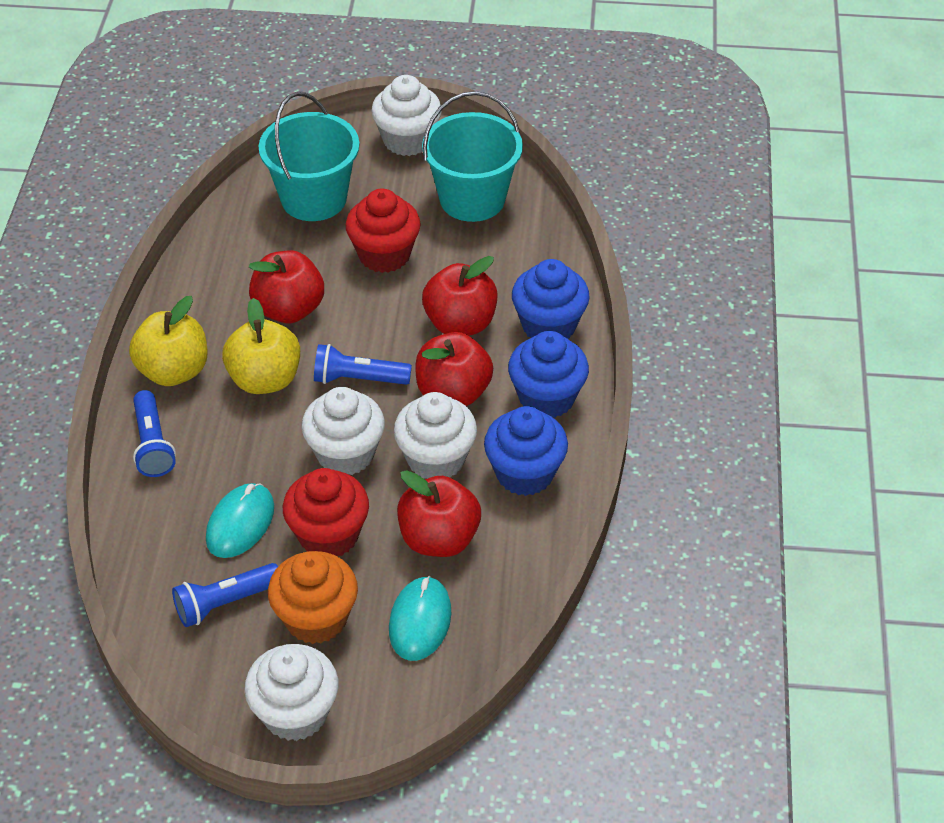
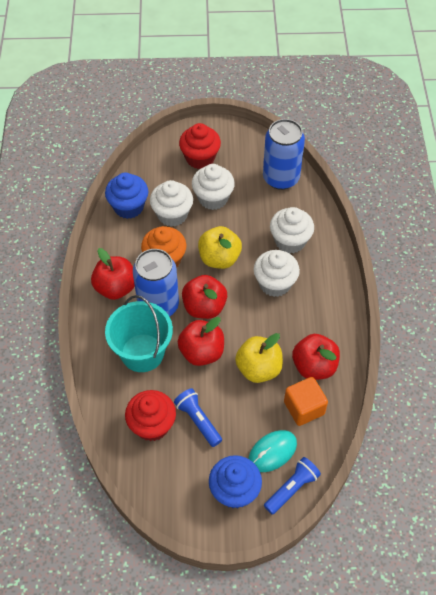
blue can: 0 -> 2
blue cupcake: 3 -> 2
blue flashlight: 3 -> 2
orange cube: 0 -> 1
turquoise bucket: 2 -> 1
turquoise mouse: 2 -> 1

